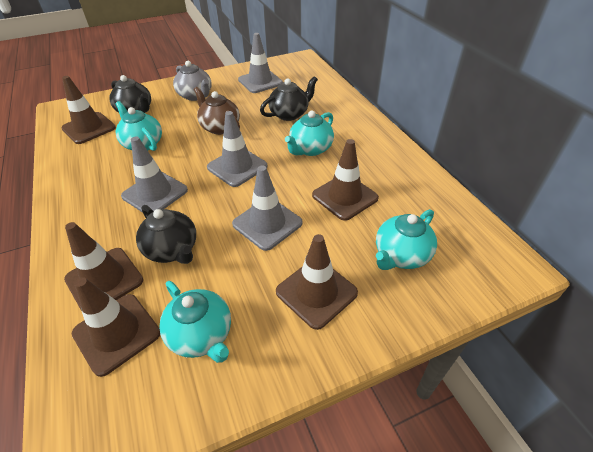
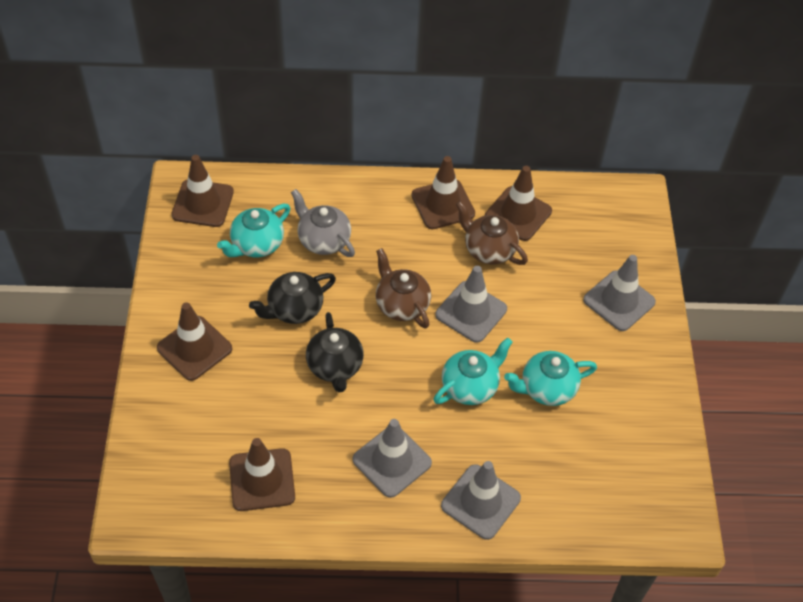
black teapot: 3 -> 2
brown teapot: 1 -> 2
turquoise teapot: 4 -> 3

